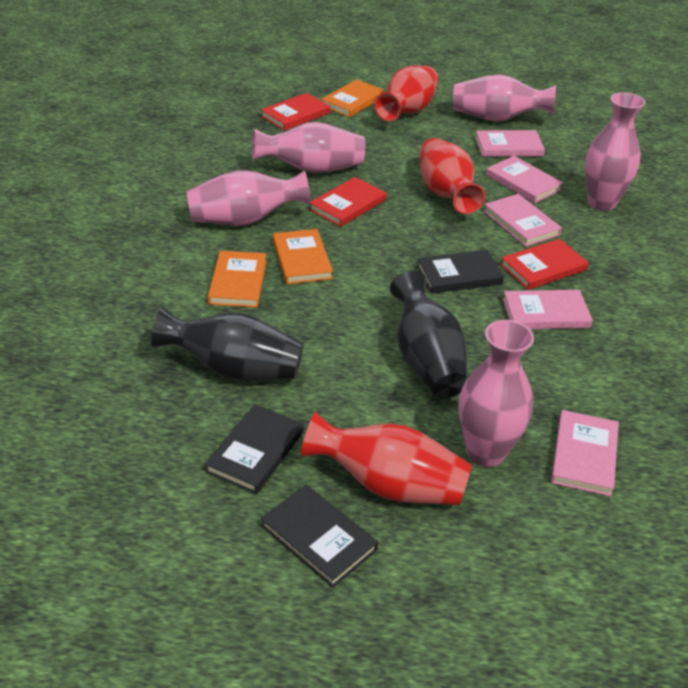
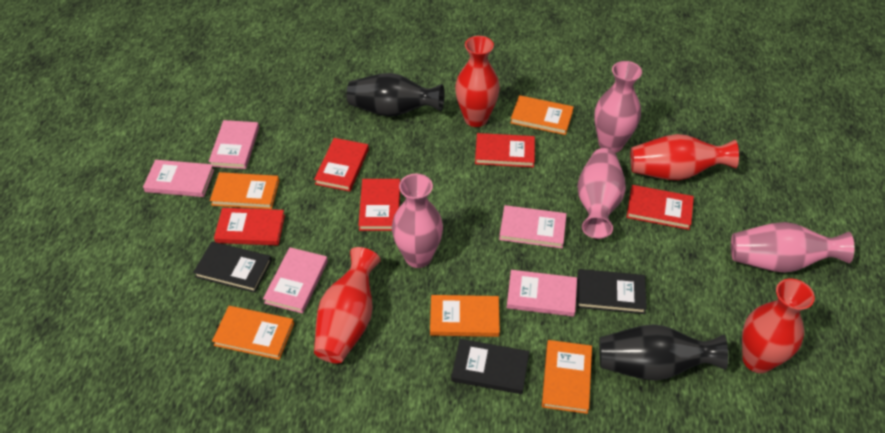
orange book: 3 -> 5
pink vase: 5 -> 4
red book: 3 -> 5
red vase: 3 -> 4

